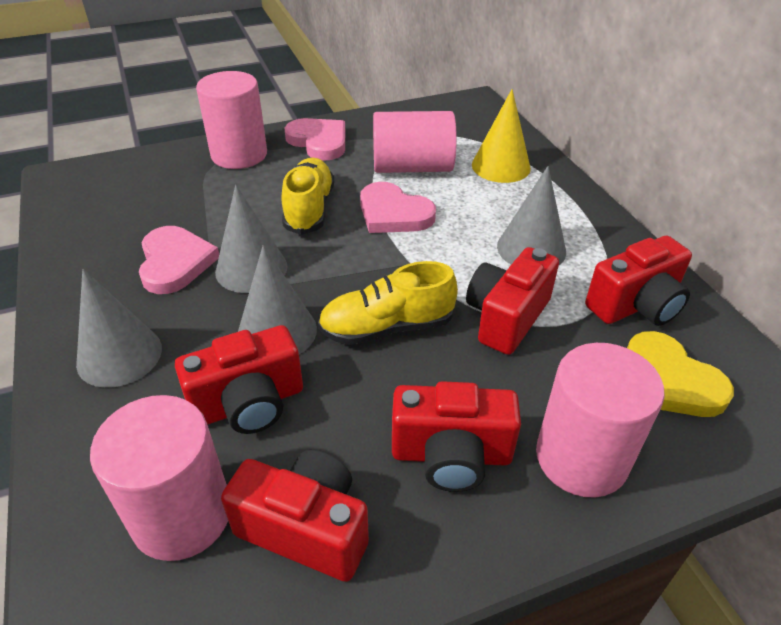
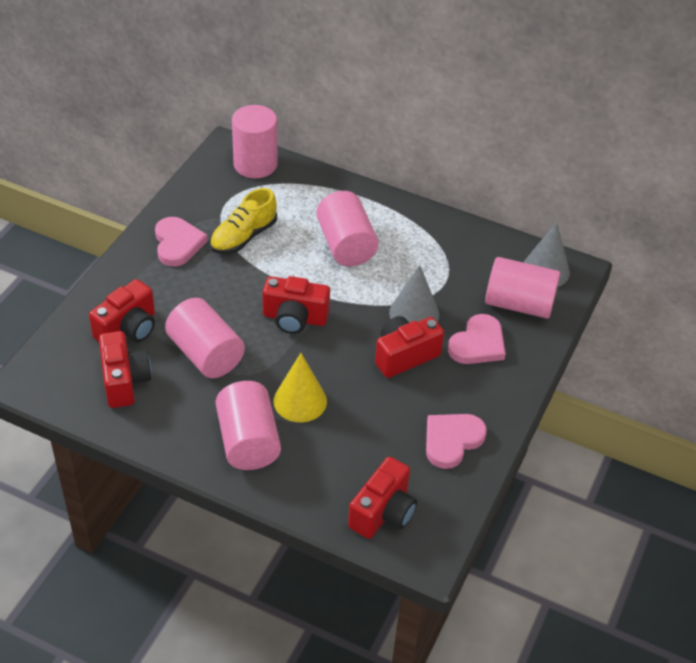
grey cone: 4 -> 2
pink cylinder: 4 -> 5
yellow heart: 1 -> 0
yellow shoe: 2 -> 1

